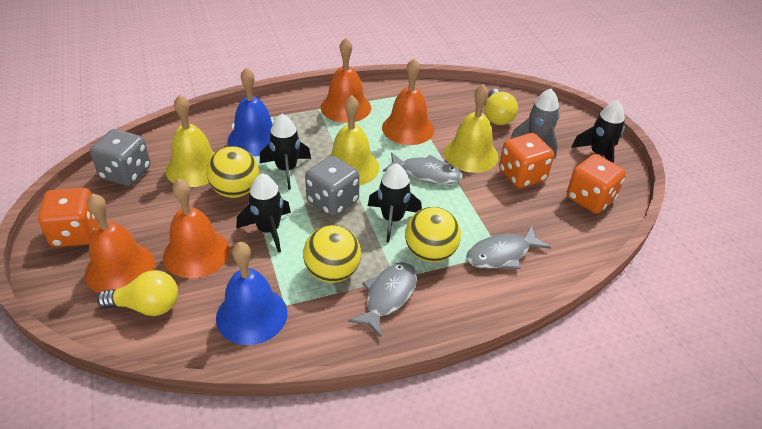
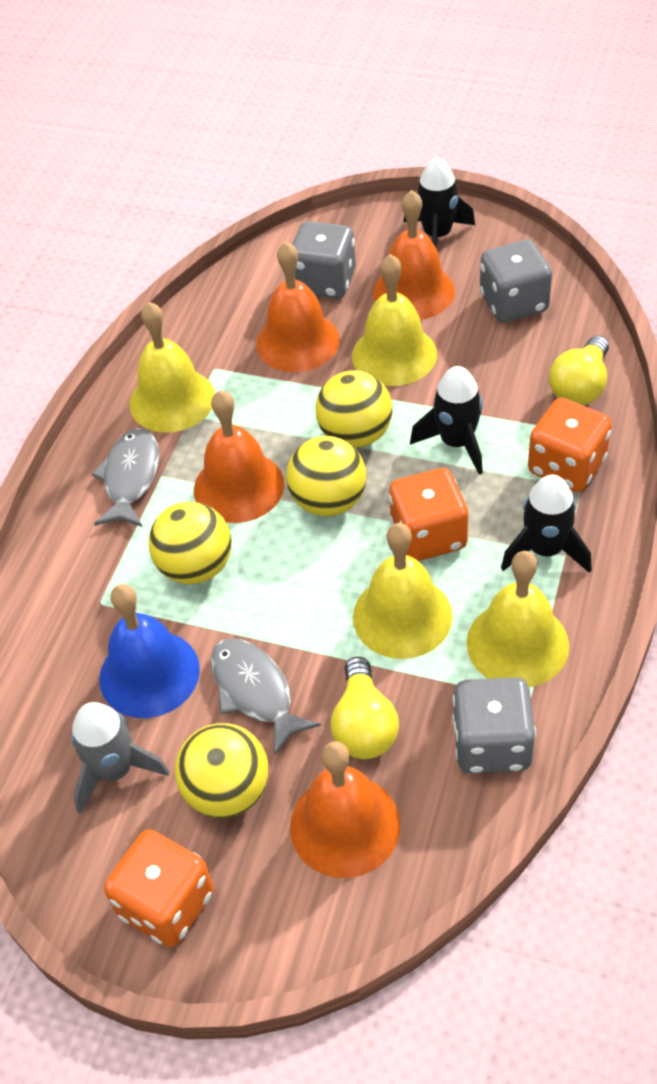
black rocket: 4 -> 3
blue bell: 2 -> 1
grey dice: 2 -> 3
grey fish: 3 -> 2
yellow ball: 3 -> 4
yellow bell: 3 -> 4

